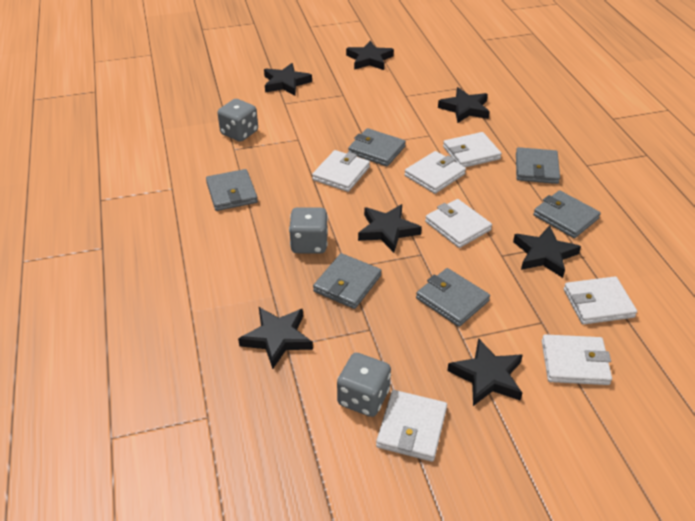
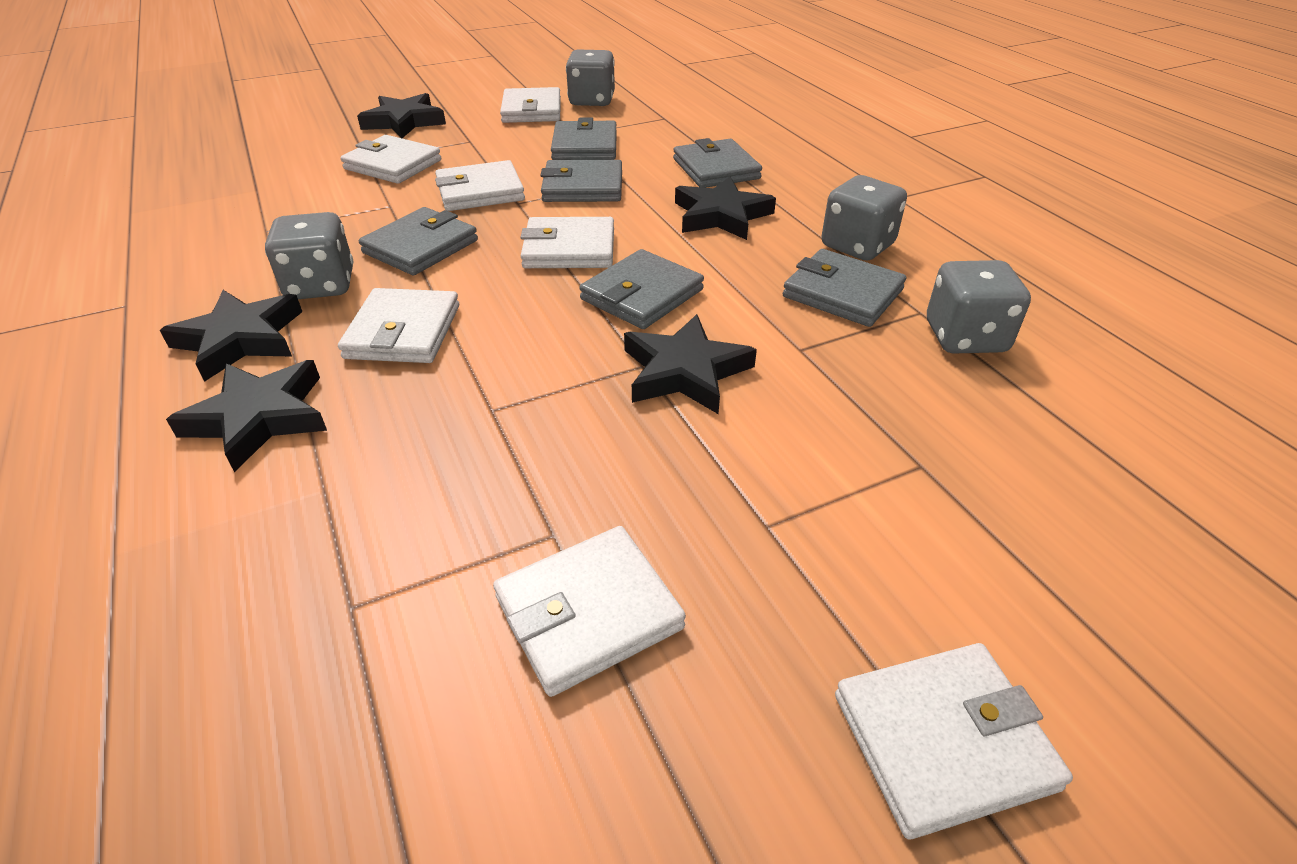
black star: 7 -> 5
grey dice: 3 -> 4

